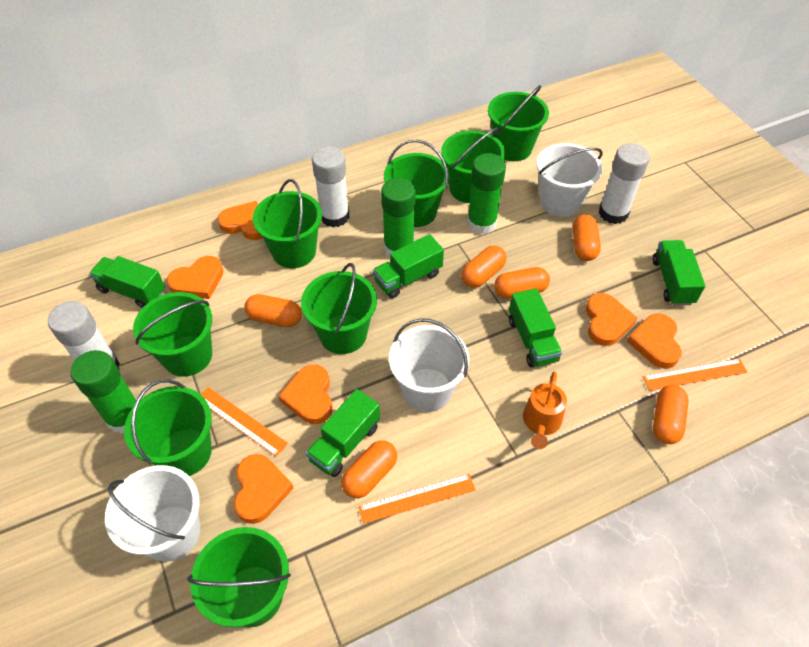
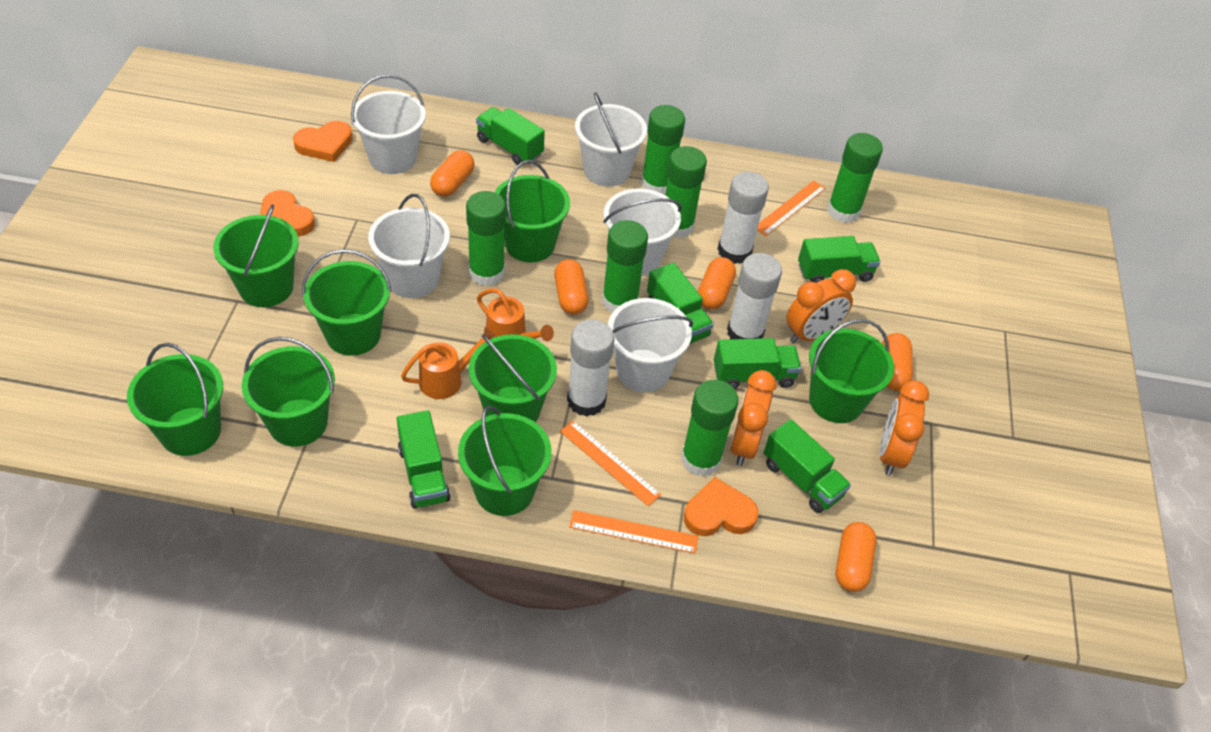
green glue stick: 3 -> 6
green truck: 5 -> 6
orange capsule: 6 -> 5
orange clock: 0 -> 3
orange heart: 6 -> 3
orange watering can: 1 -> 2
white bucket: 3 -> 5

